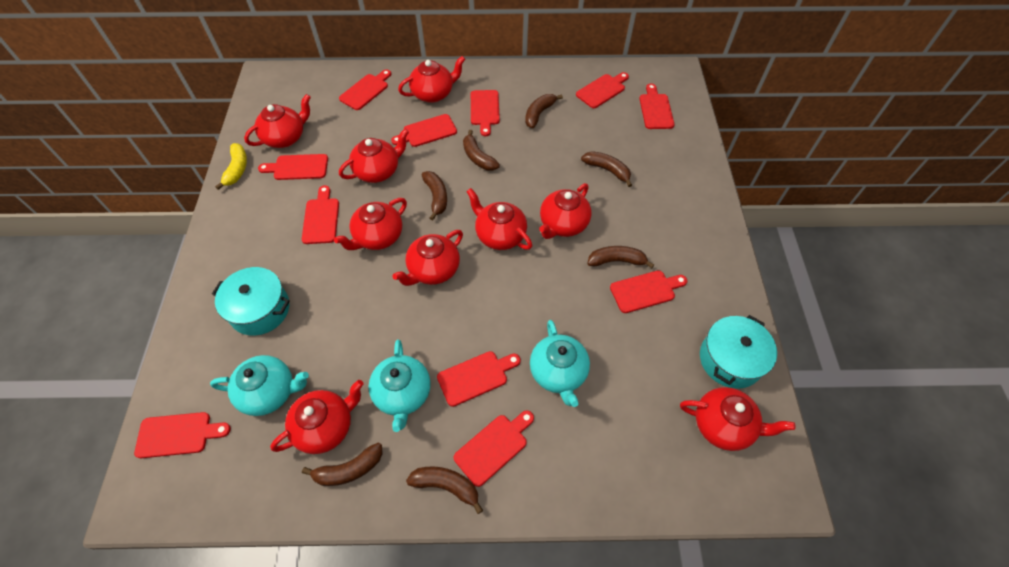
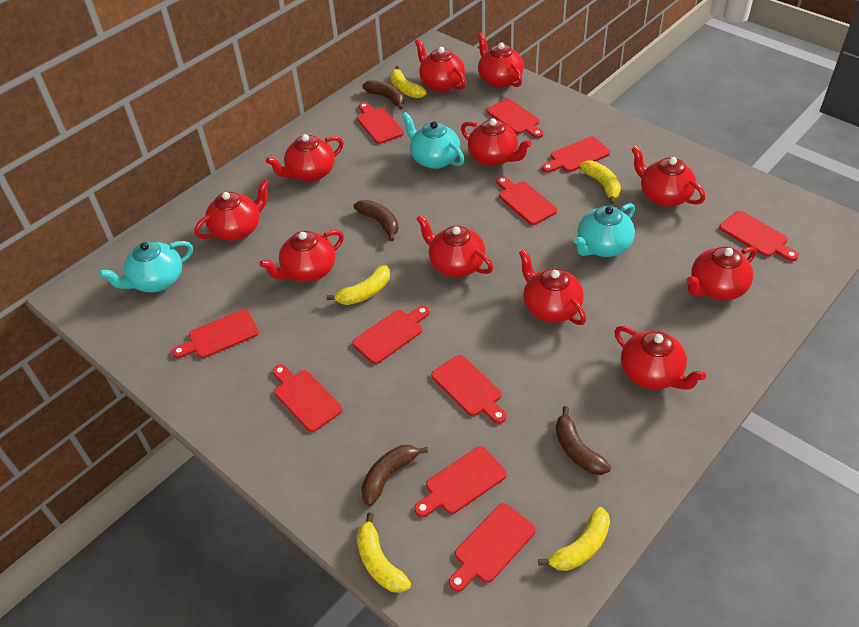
brown banana: 7 -> 4
red teapot: 9 -> 11
turquoise pot: 2 -> 0
yellow banana: 1 -> 5

